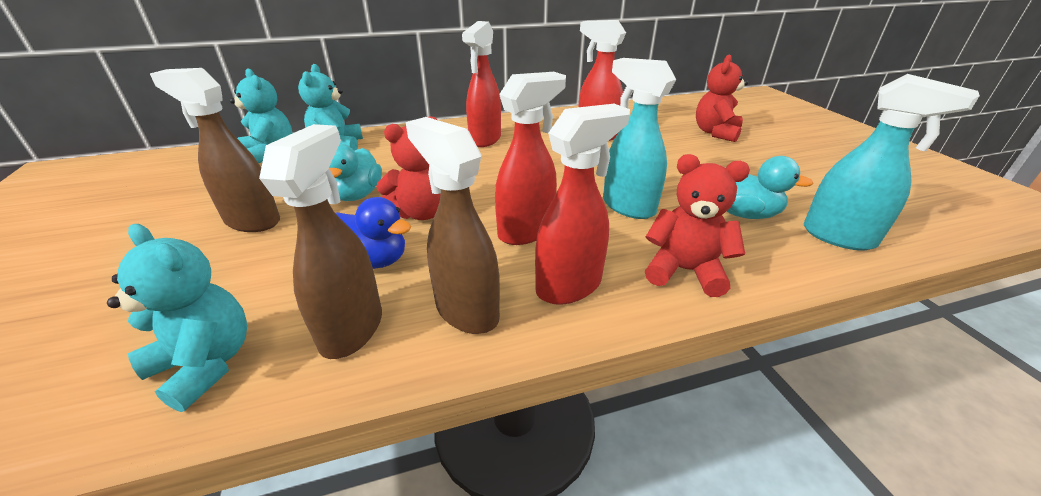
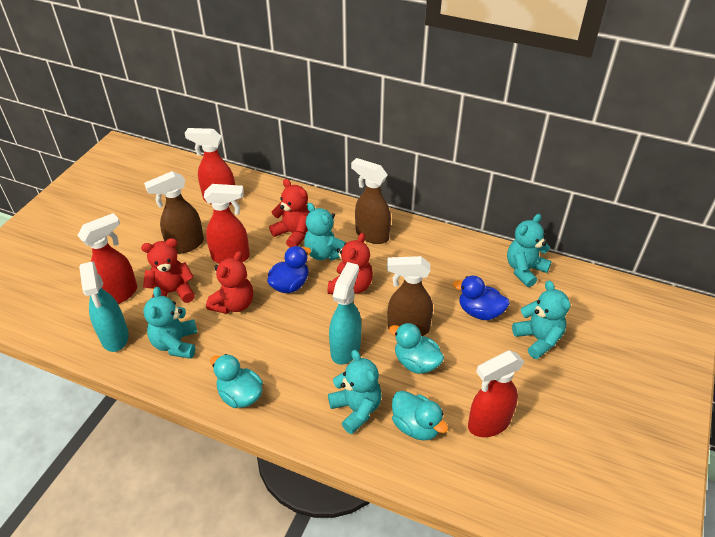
blue duck: 1 -> 2
red teddy bear: 3 -> 4
turquoise duck: 2 -> 3
turquoise teddy bear: 3 -> 5

